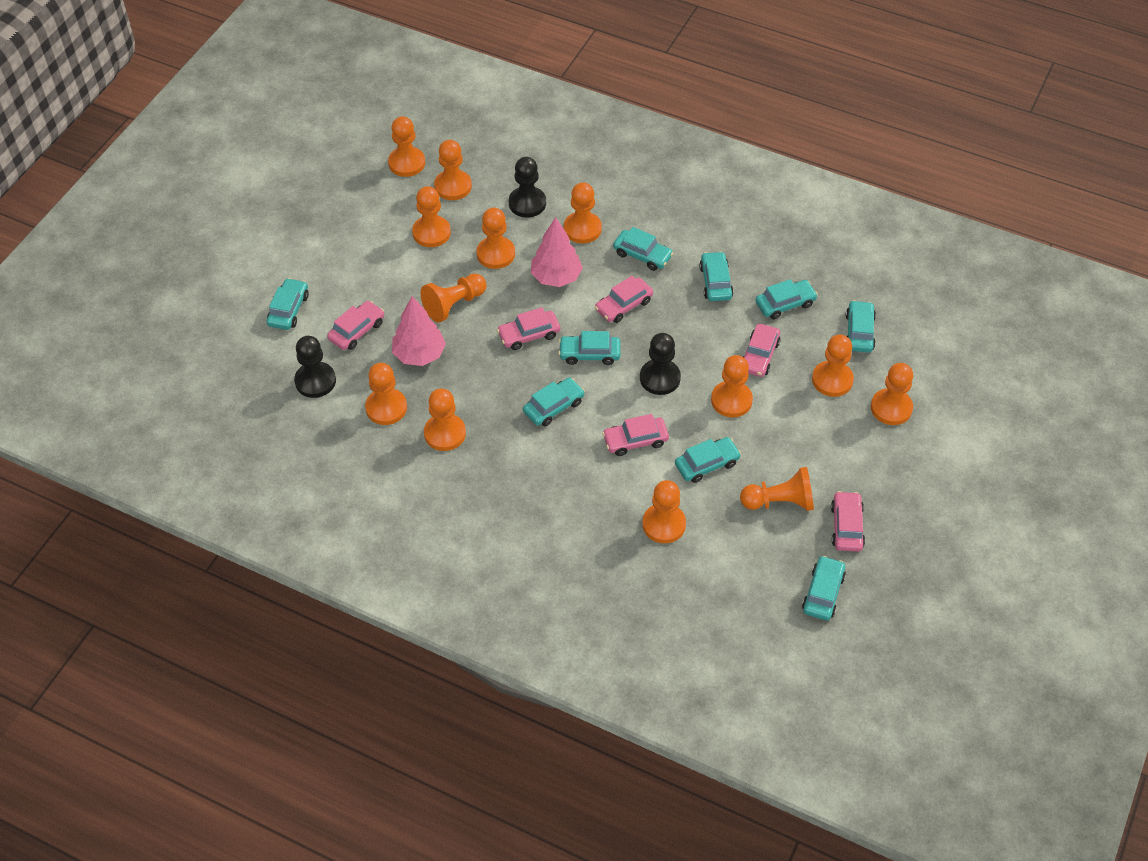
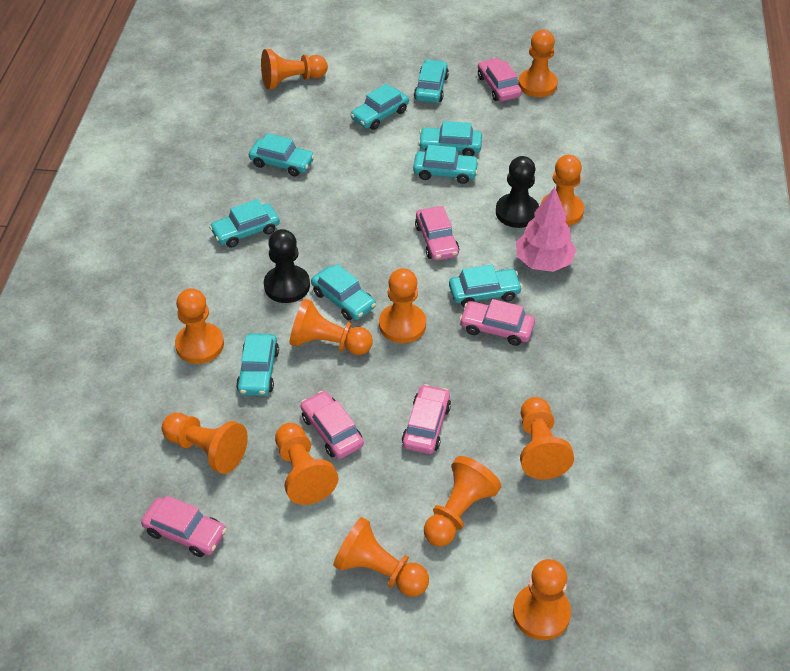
black pawn: 3 -> 2
orange pawn: 13 -> 12
pink tree: 2 -> 1

